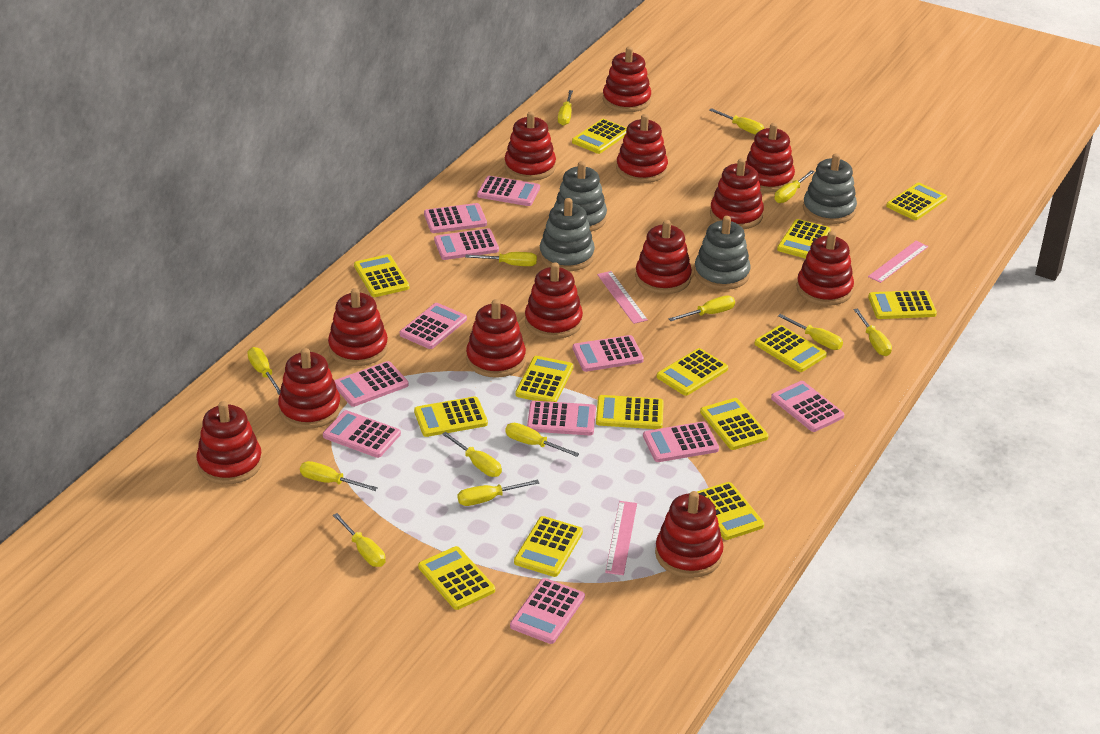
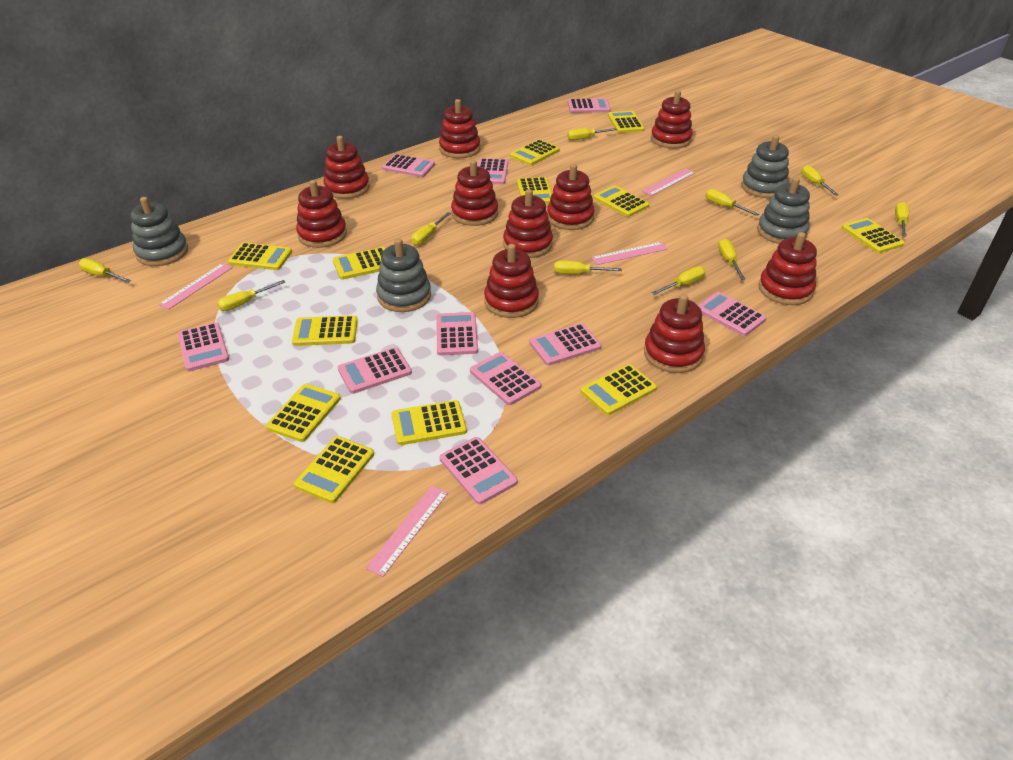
pink calculator: 11 -> 10
pink ruler: 3 -> 4
red stacking toy: 13 -> 10
yellow calculator: 14 -> 12
yellow screwdriver: 13 -> 10

